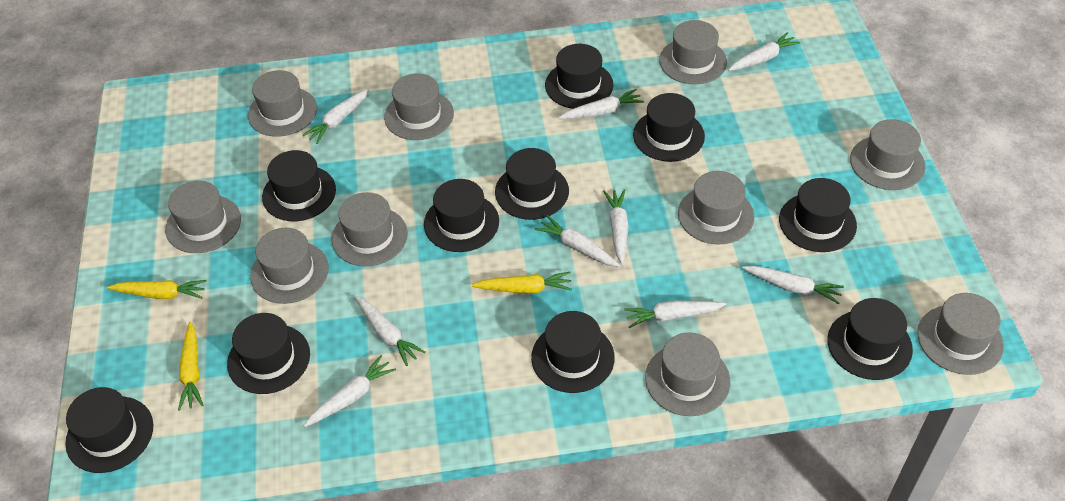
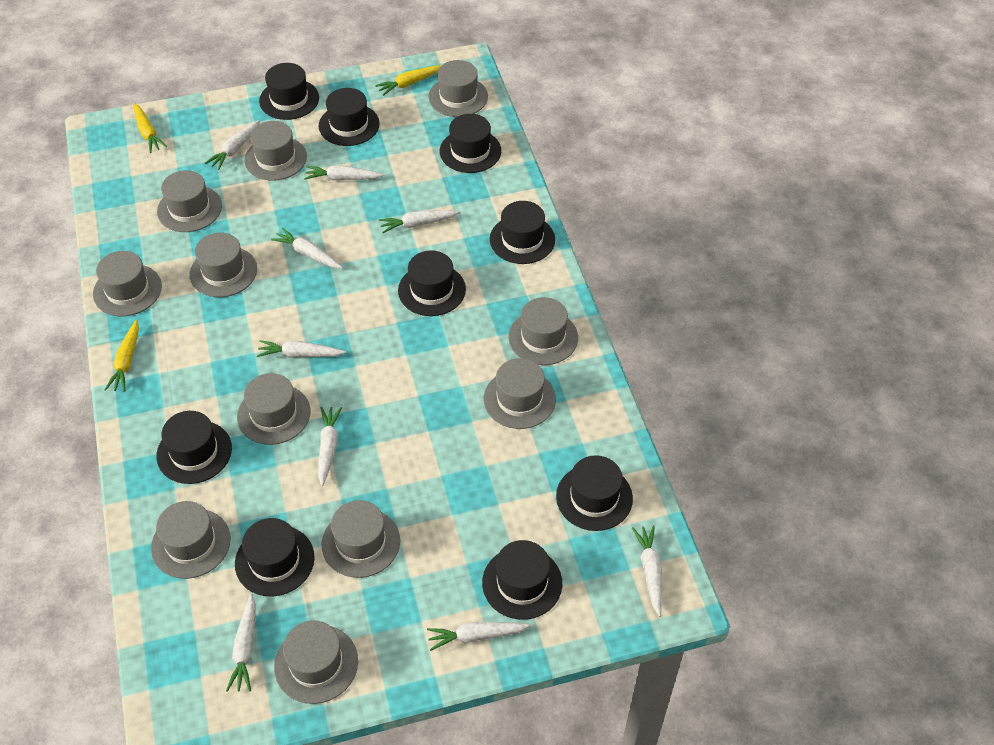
black hat: 10 -> 9
grey hat: 10 -> 11

